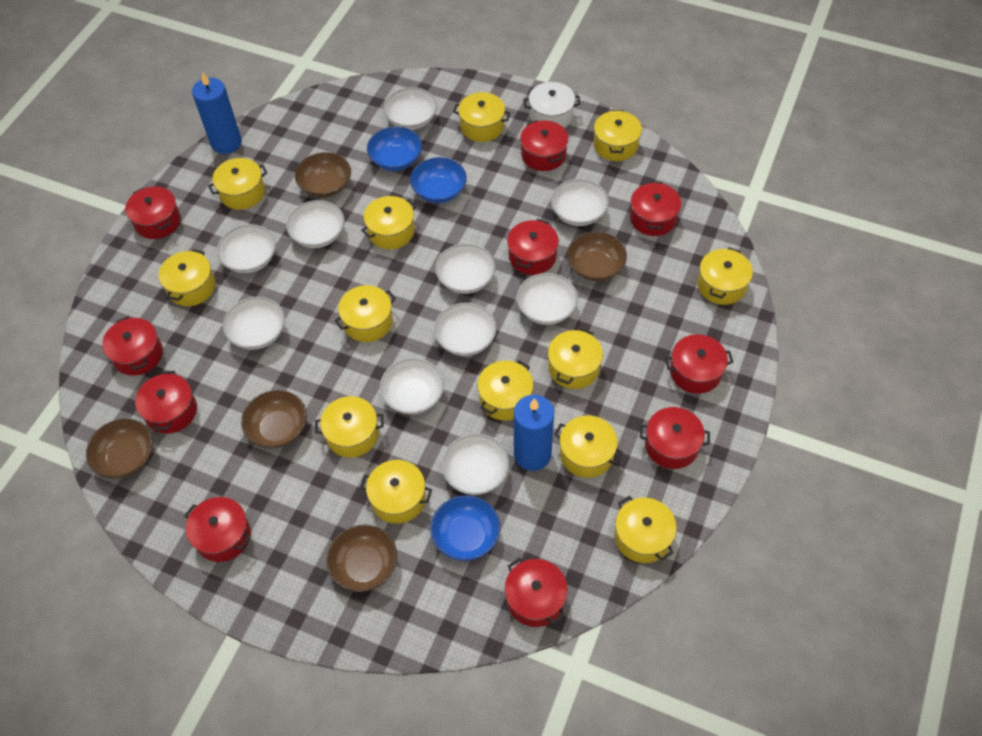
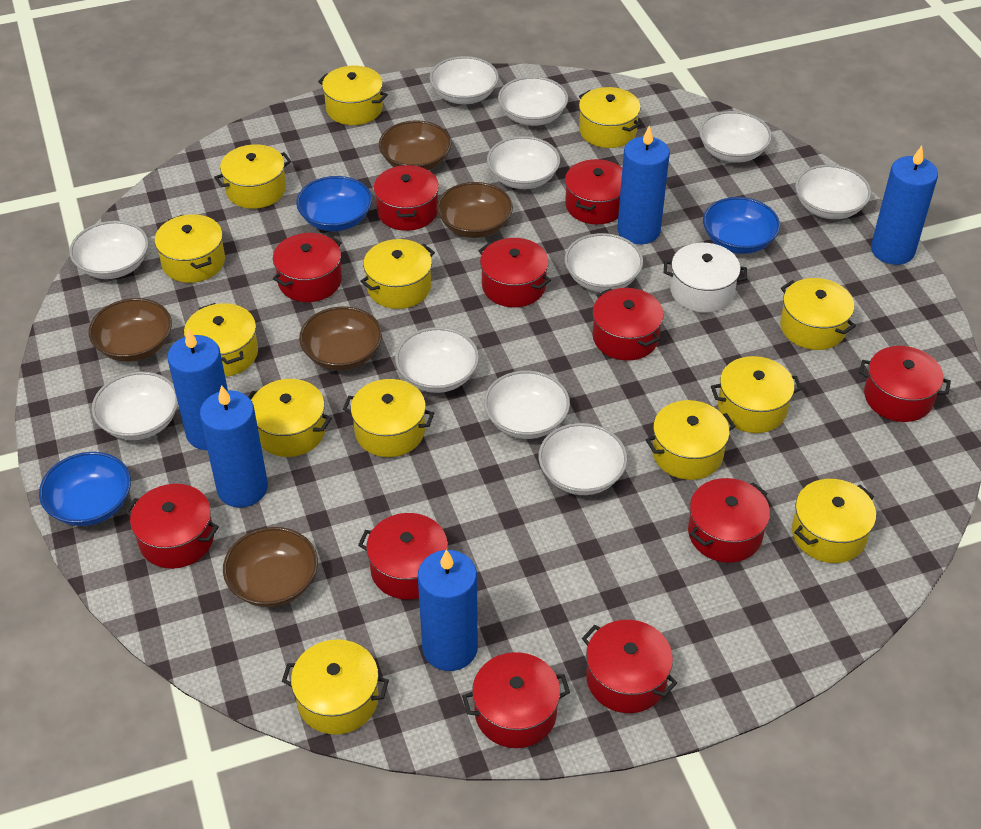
blue candle: 2 -> 5
red pot: 10 -> 11
white bowl: 10 -> 11

